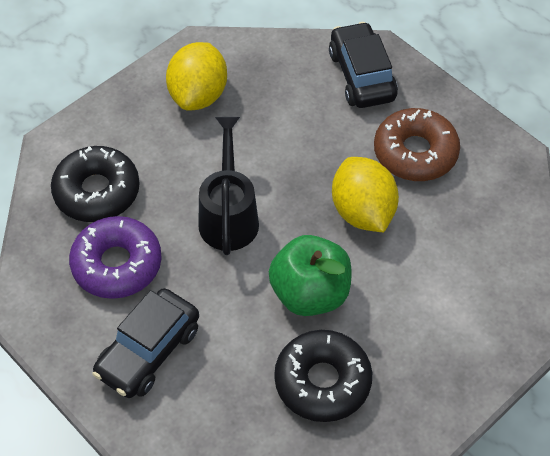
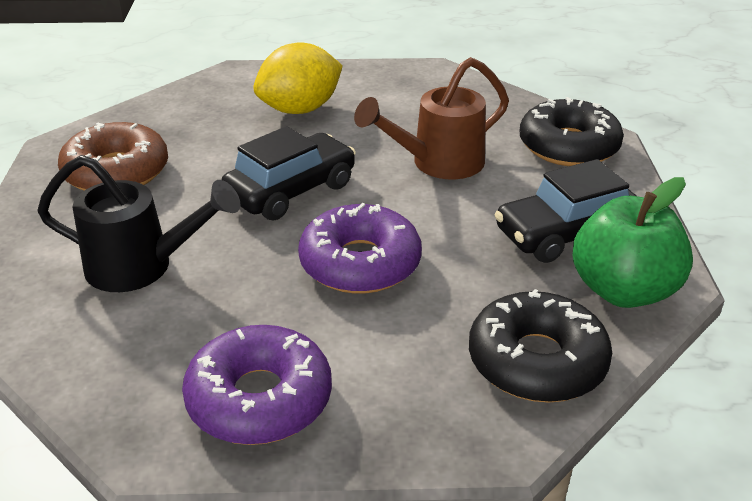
brown watering can: 0 -> 1
purple donut: 1 -> 2
yellow lemon: 2 -> 1

